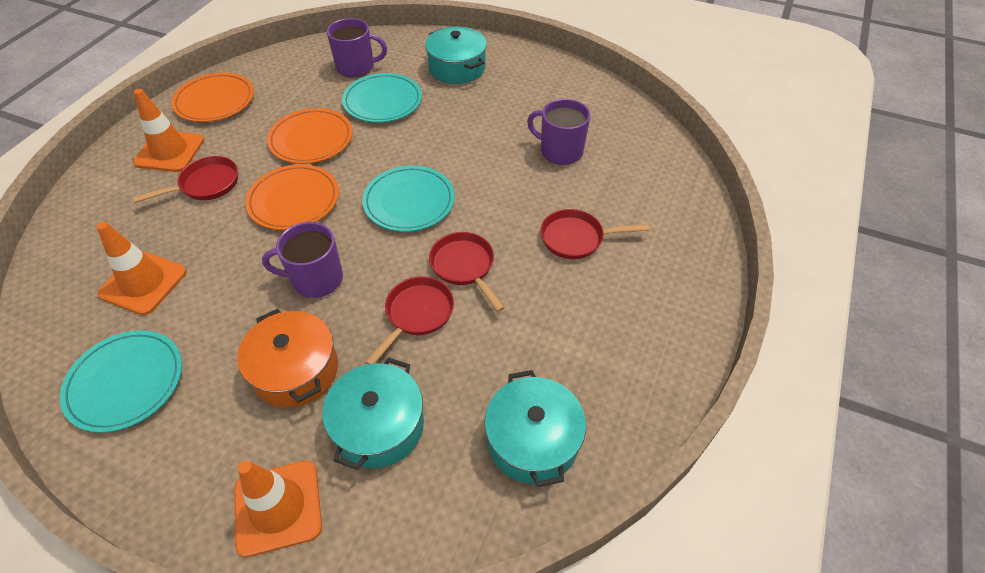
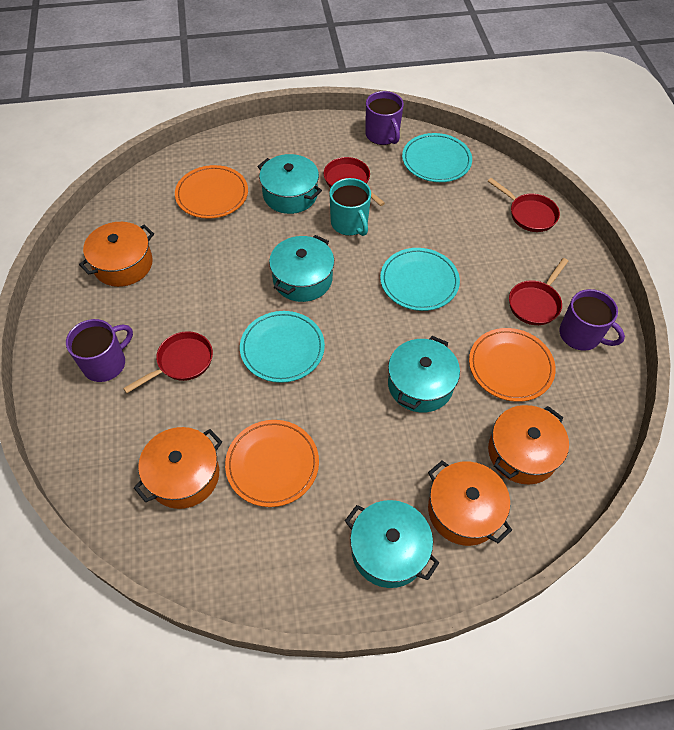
orange pot: 1 -> 4
orange traffic cone: 3 -> 0
turquoise mug: 0 -> 1
turquoise pot: 3 -> 4

